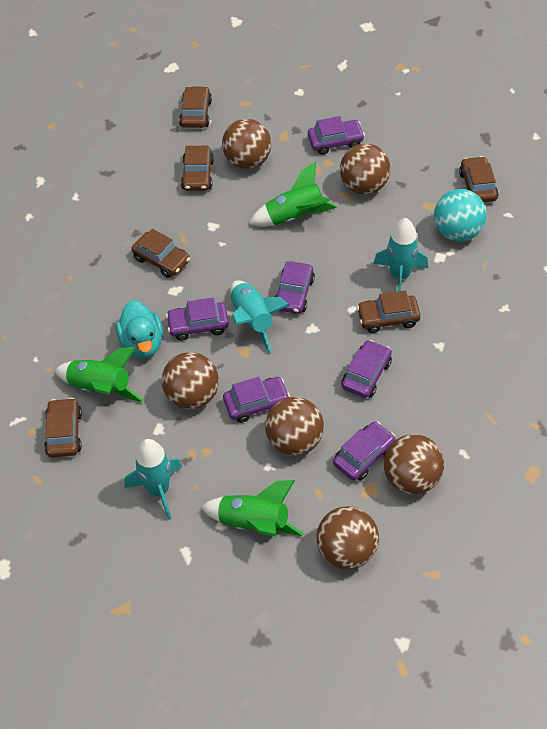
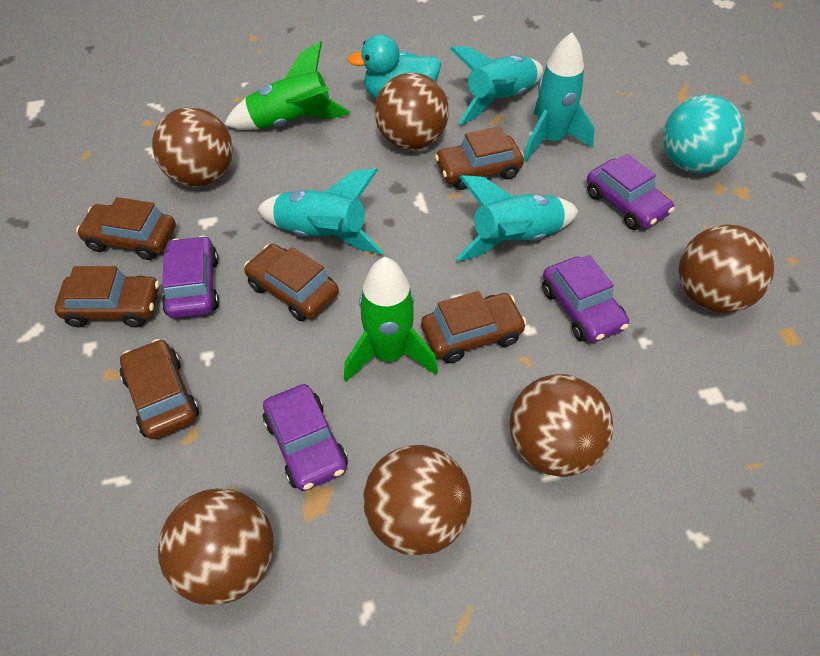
green rocket: 3 -> 2
purple car: 6 -> 4
turquoise rocket: 3 -> 4

